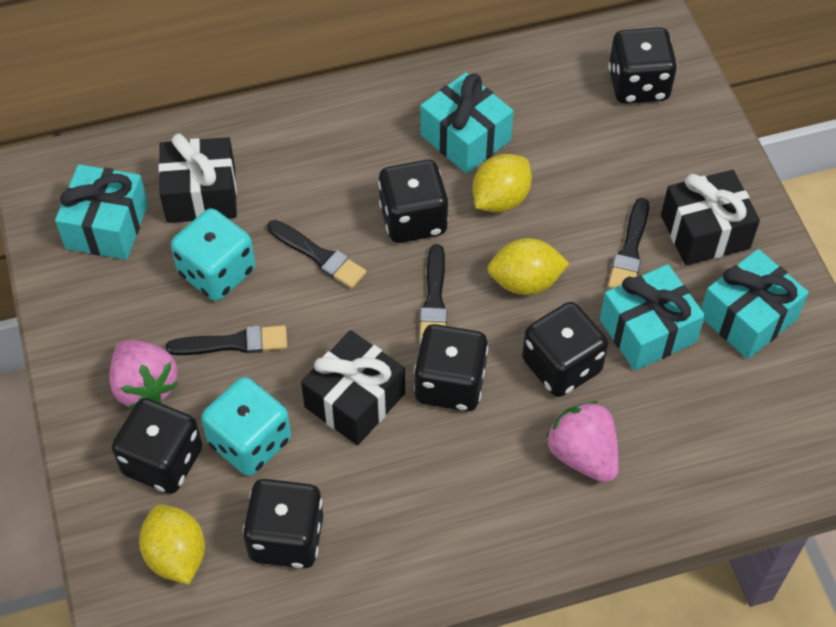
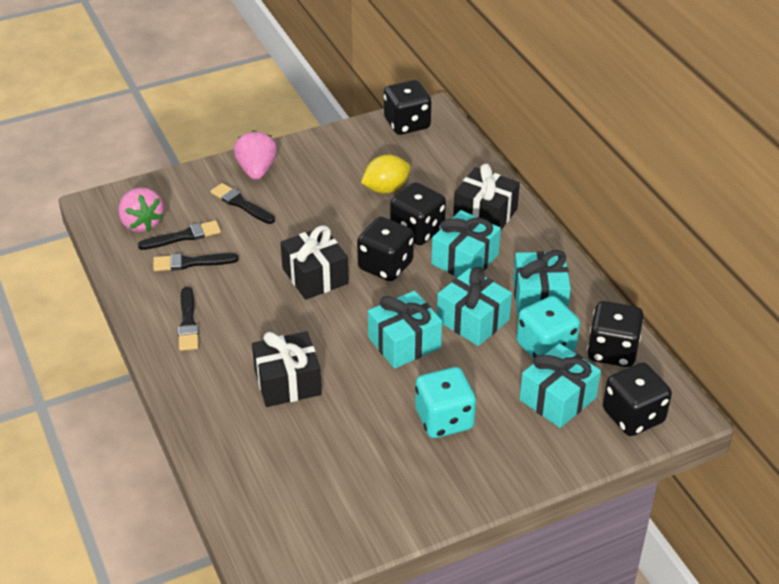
black dice: 6 -> 5
turquoise gift: 4 -> 5
yellow lemon: 3 -> 1

